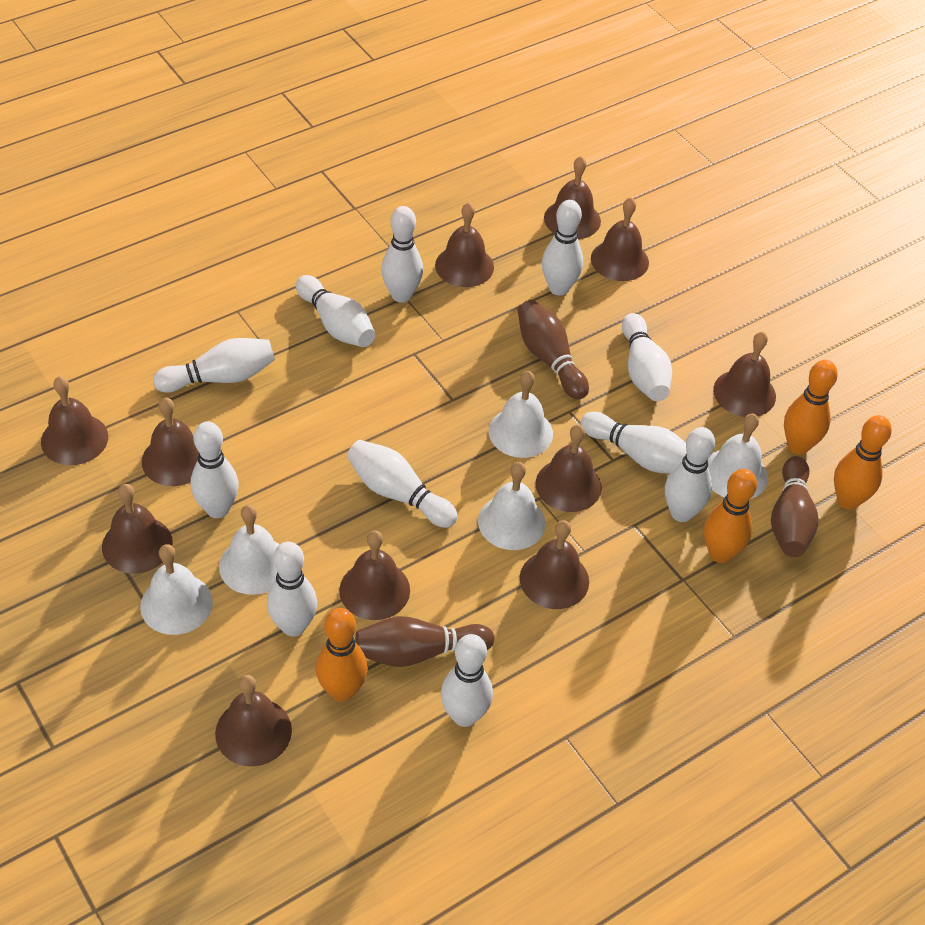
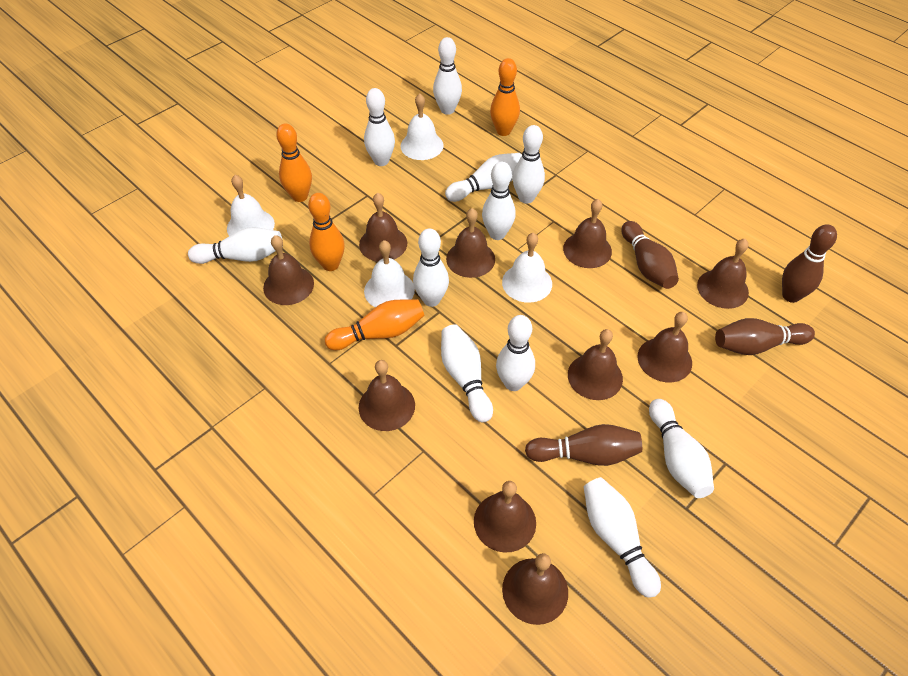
brown bell: 11 -> 10
brown bowling pin: 3 -> 4
white bell: 5 -> 4

